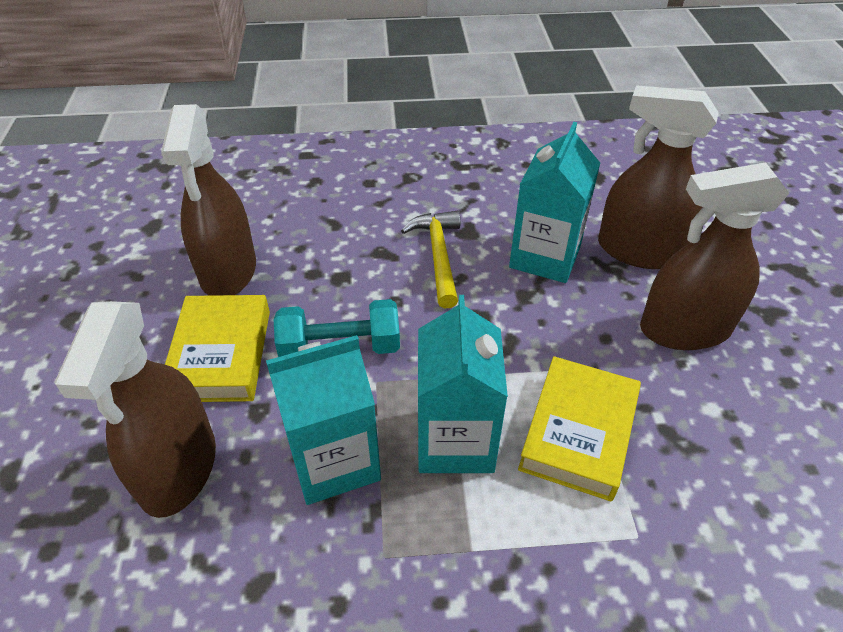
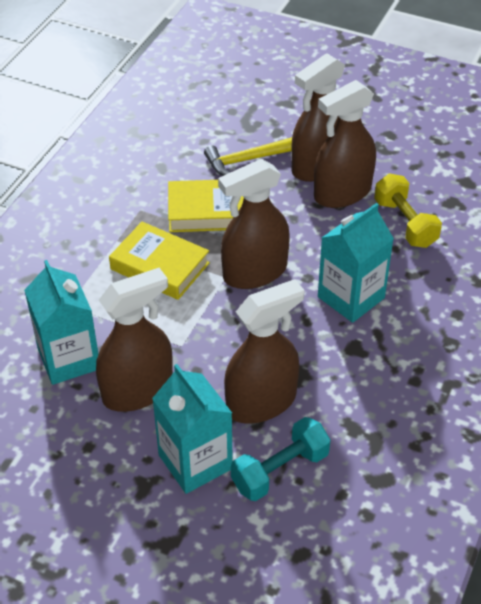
brown spray bottle: 4 -> 5
yellow dumbbell: 0 -> 1

